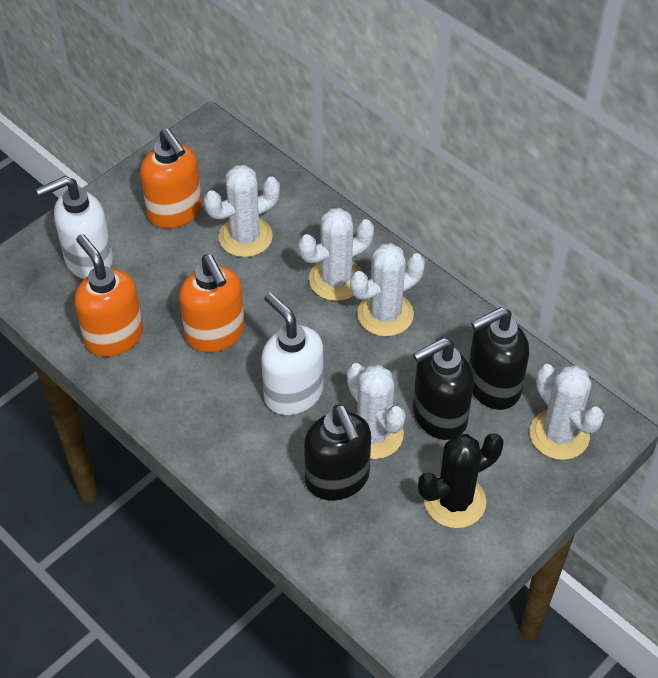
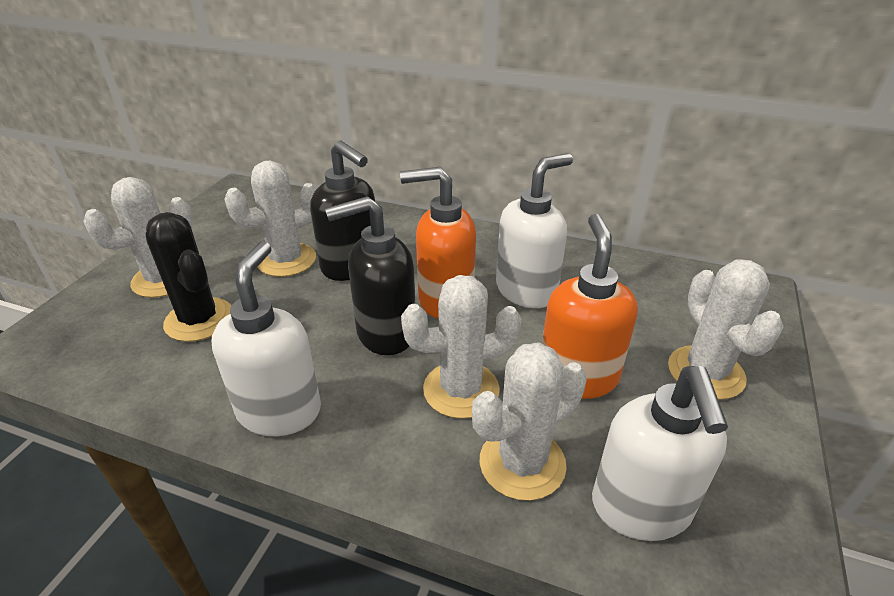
black soap dispenser: 3 -> 2
orange soap dispenser: 3 -> 2
white soap dispenser: 2 -> 3

